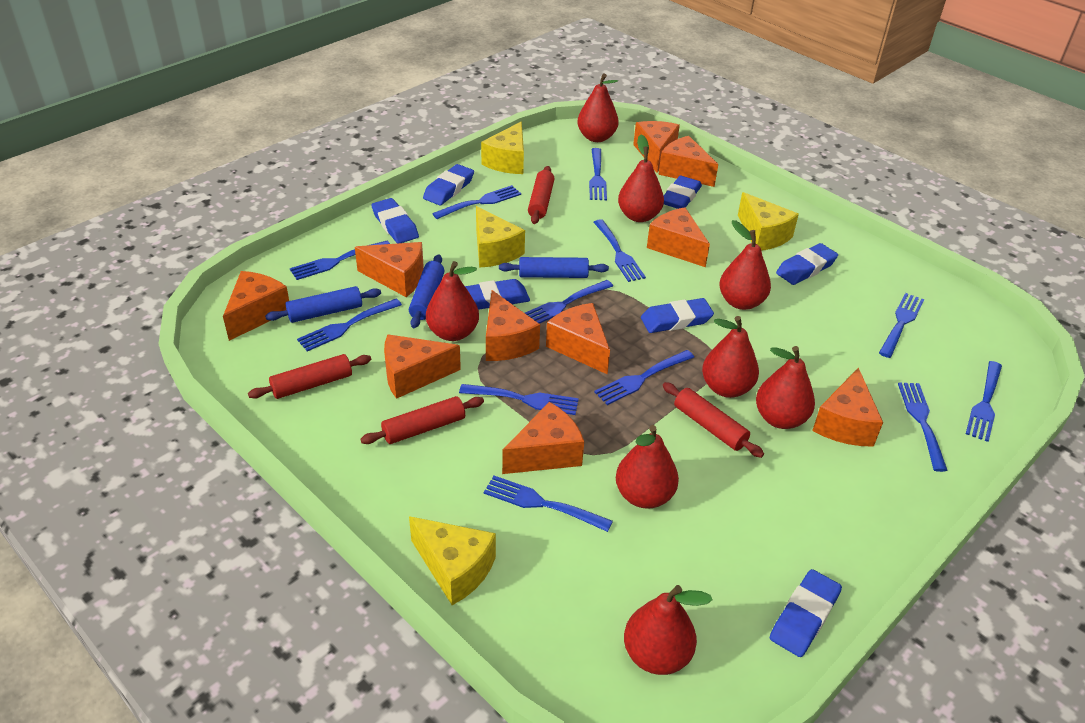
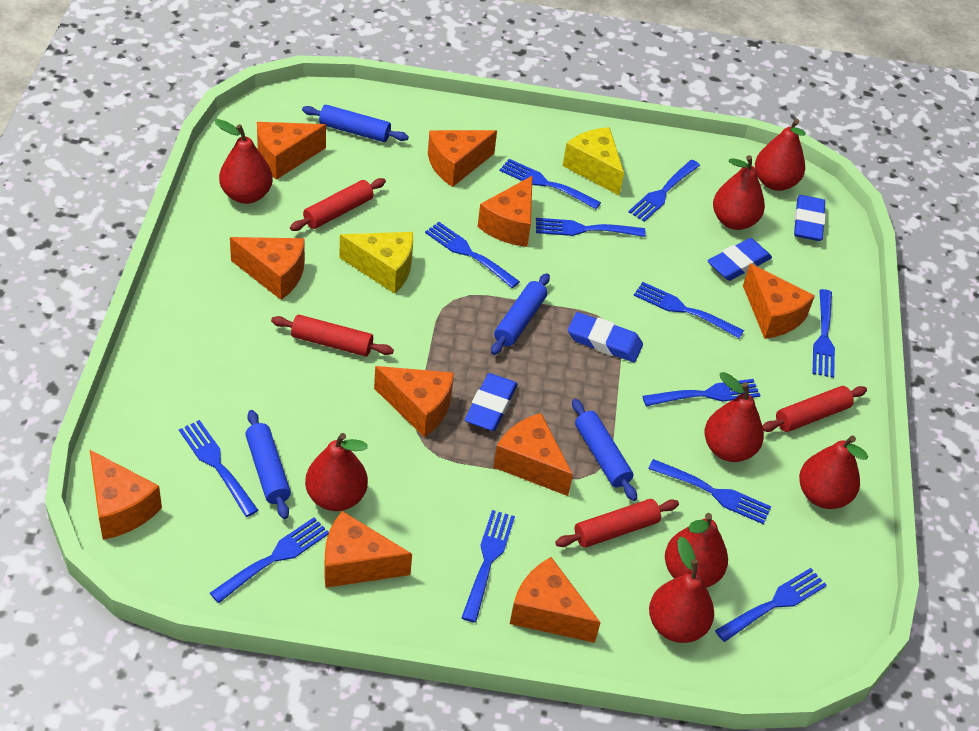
blue eraser: 7 -> 4
blue rolling pin: 3 -> 4
yellow cheese: 4 -> 2

